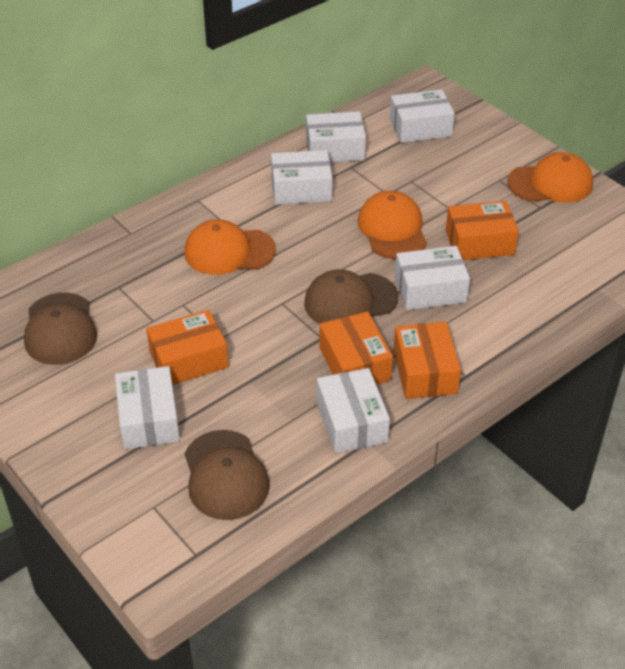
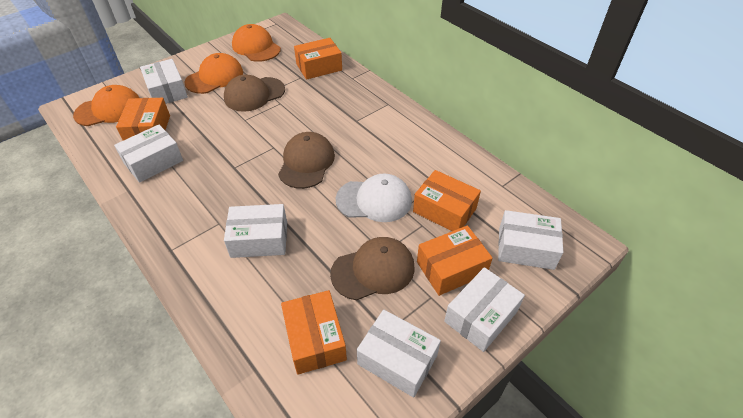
orange box: 4 -> 5
white cap: 0 -> 1

